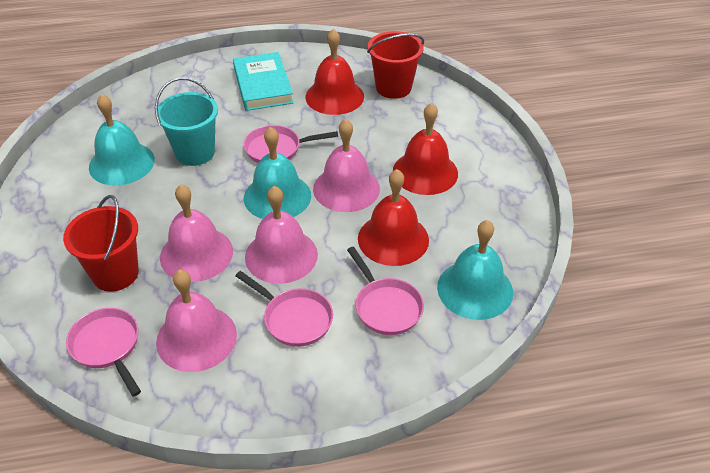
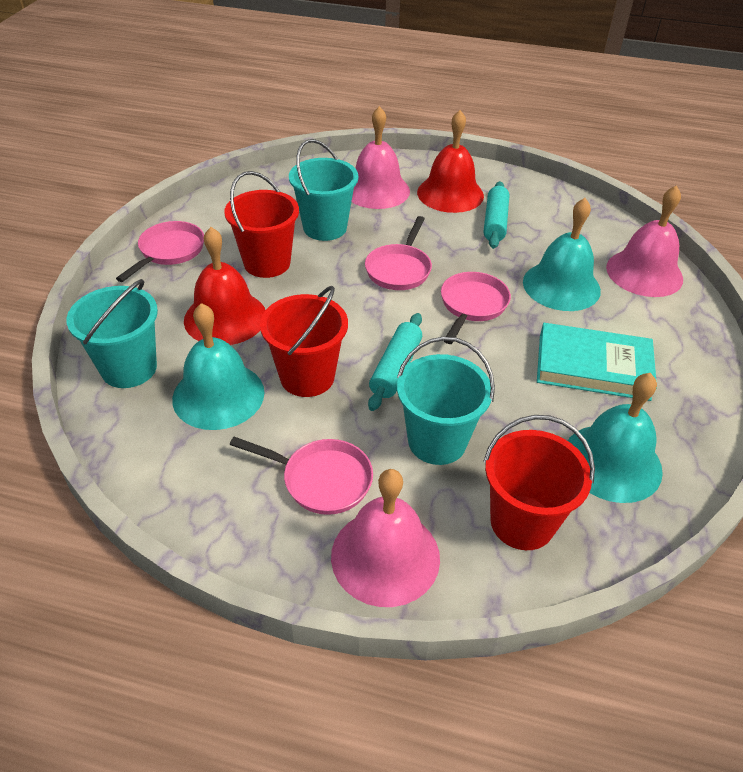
pink bell: 4 -> 3
red bell: 3 -> 2
red bucket: 2 -> 3
turquoise bucket: 1 -> 3
turquoise rolling pin: 0 -> 2

